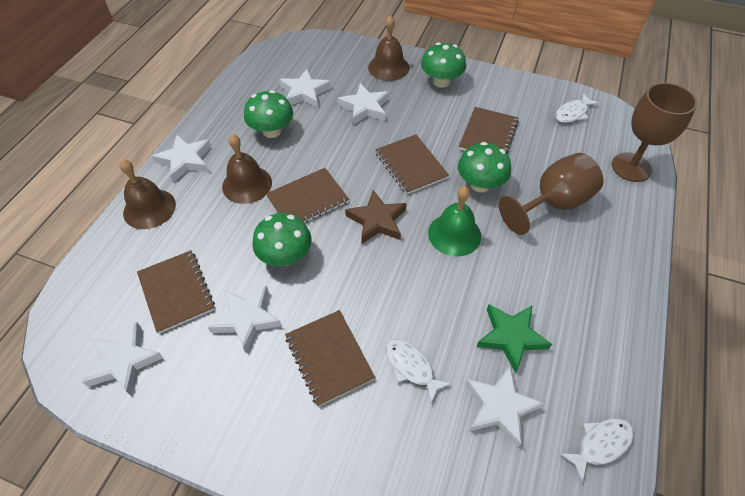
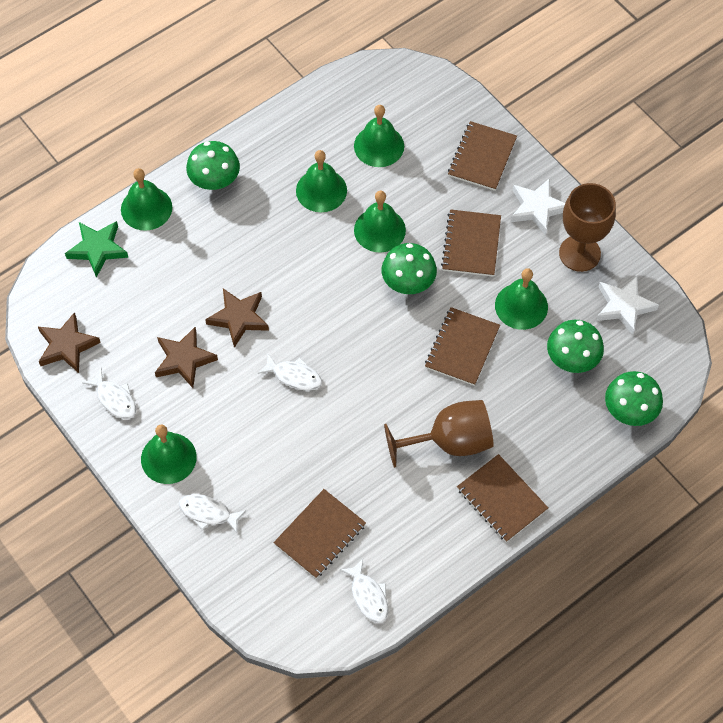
brown bell: 3 -> 0
brown star: 1 -> 3
green bell: 1 -> 6
white fish: 3 -> 4
white star: 6 -> 2

